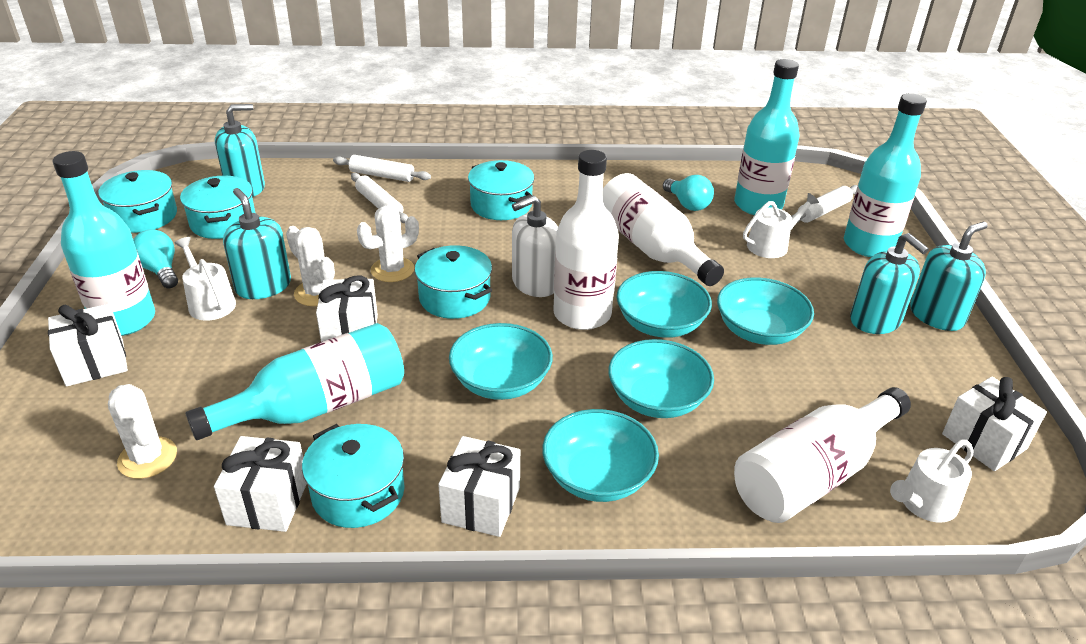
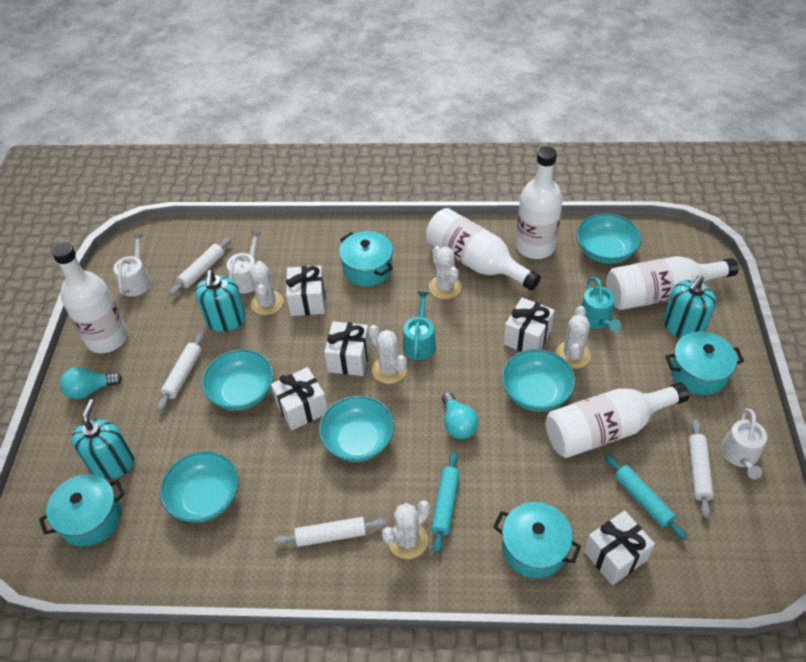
turquoise bottle: 4 -> 0
turquoise pot: 5 -> 4
turquoise rolling pin: 0 -> 2
turquoise soap dispenser: 4 -> 3
turquoise watering can: 0 -> 2
white bottle: 3 -> 5
white cactus: 3 -> 5
white rolling pin: 3 -> 4
white soap dispenser: 1 -> 0

